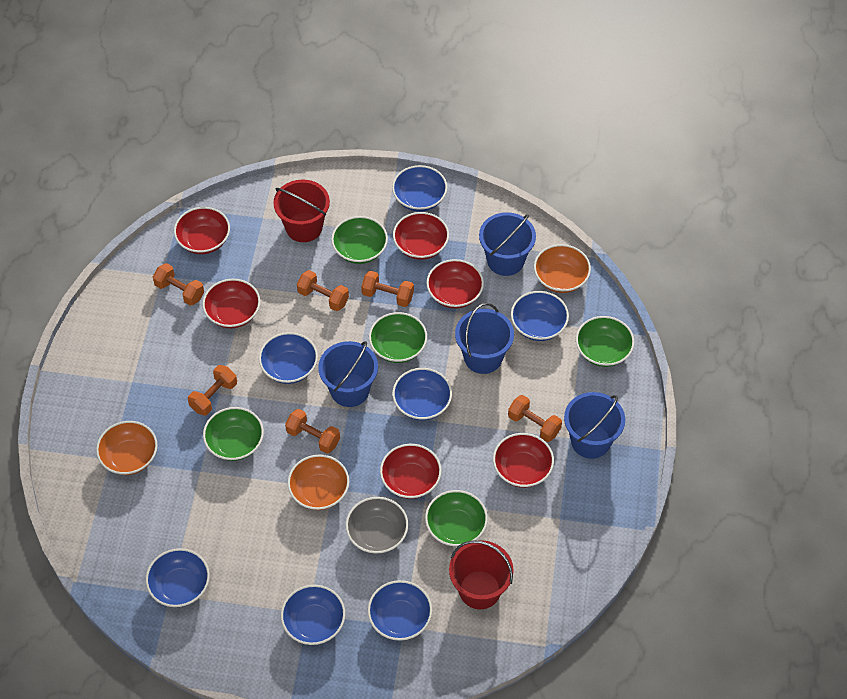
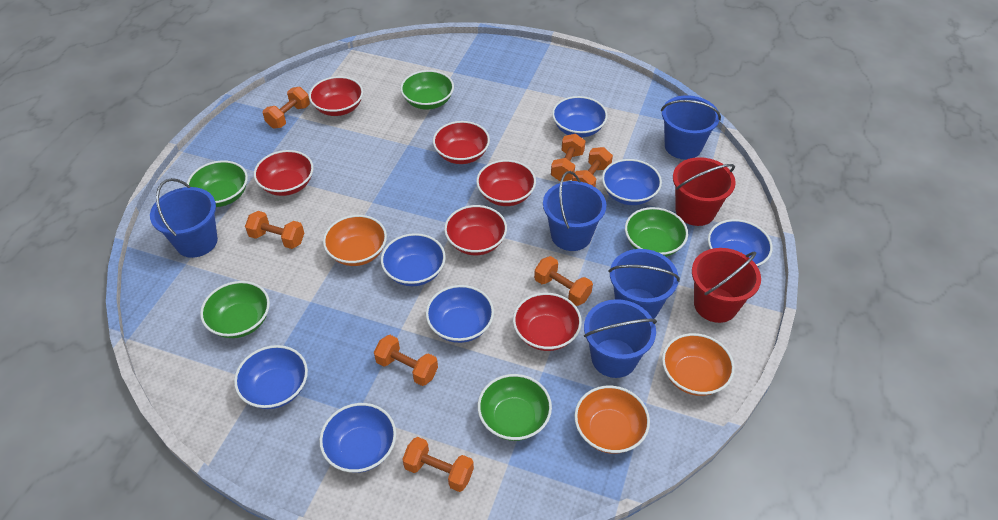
blue bucket: 4 -> 5
grey bowl: 1 -> 0
orange dumbbell: 6 -> 7

